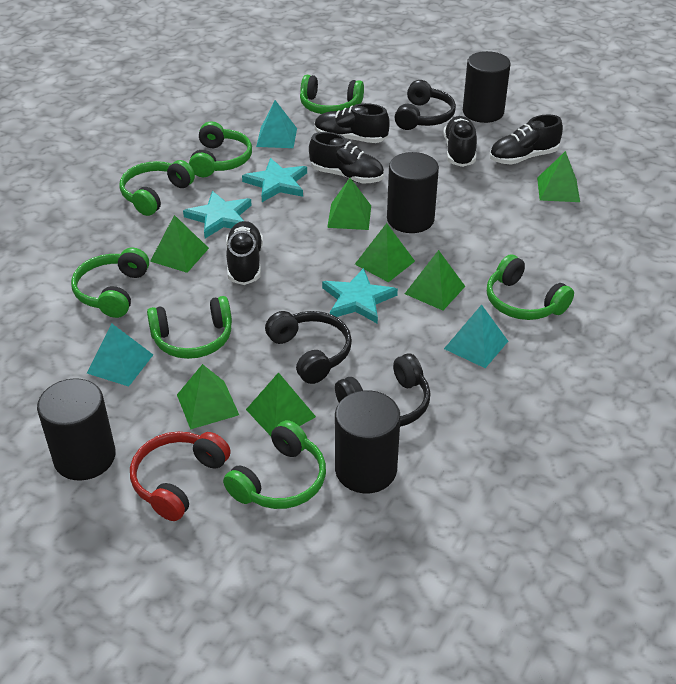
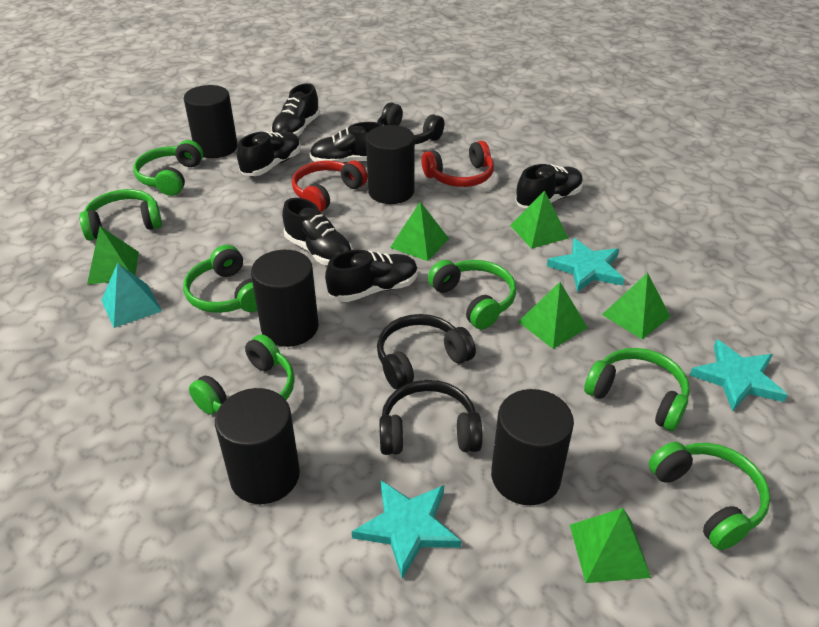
black cylinder: 4 -> 5
black shoe: 5 -> 6
green pyramid: 7 -> 6
red headphones: 1 -> 2
turquoise pyramid: 3 -> 1

